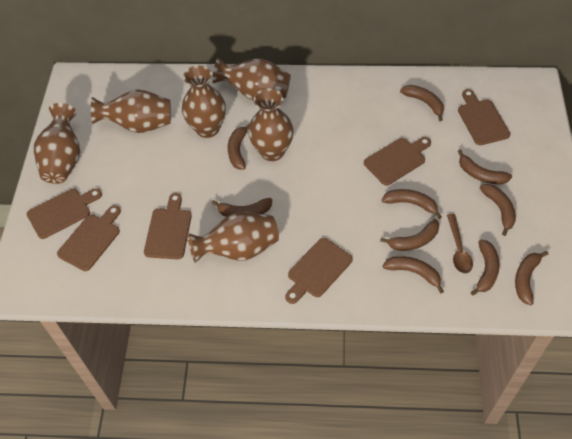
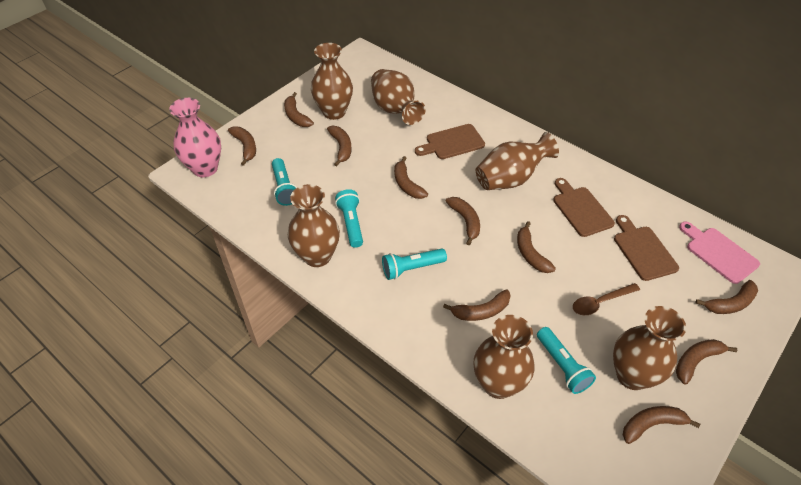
brown cutting board: 6 -> 3
pink cutting board: 0 -> 1
pink vase: 0 -> 1
turquoise flashlight: 0 -> 4

